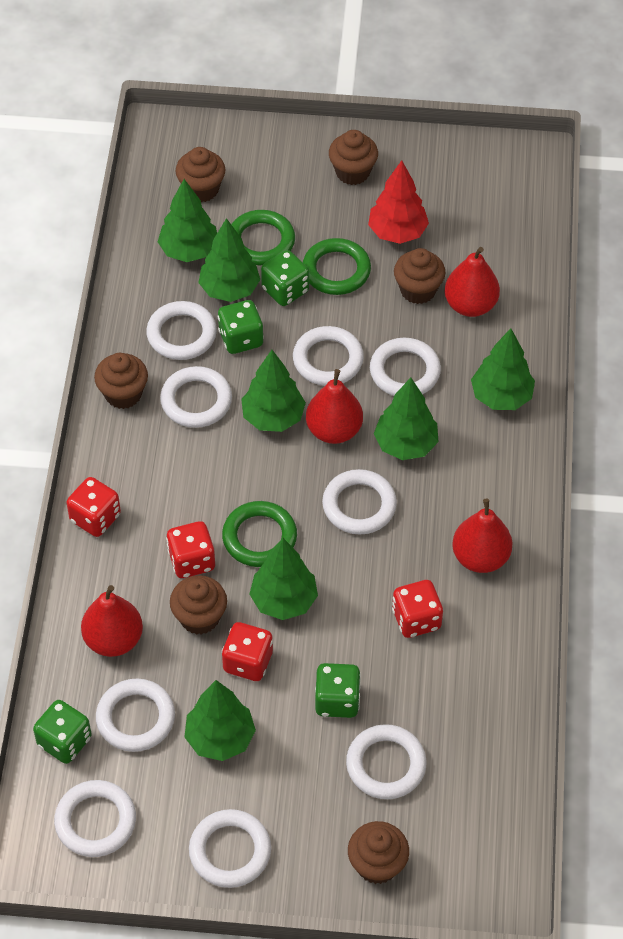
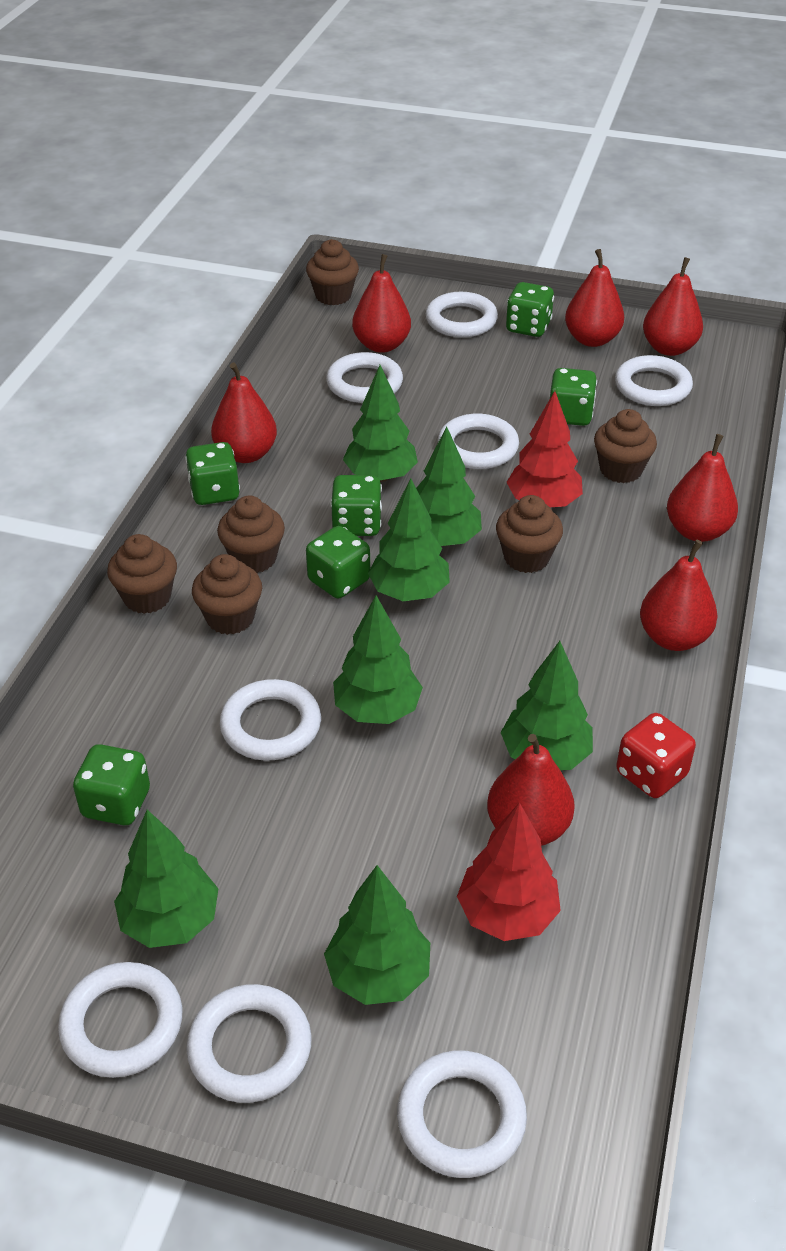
green dice: 4 -> 6
green ring: 3 -> 0
red dice: 4 -> 1
red pear: 4 -> 7
red tree: 1 -> 2
white ring: 9 -> 8

